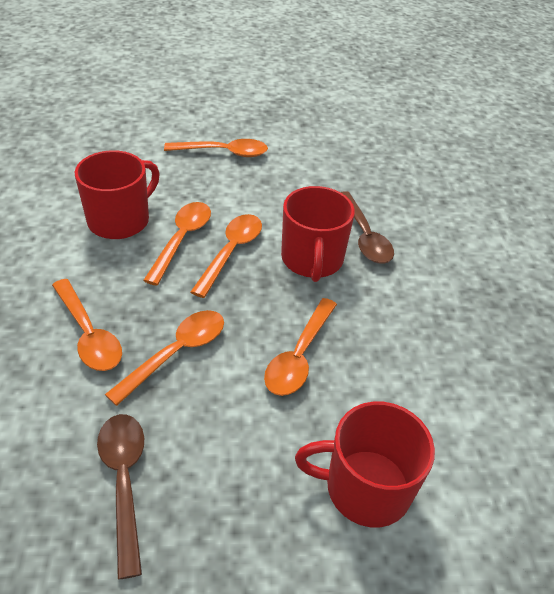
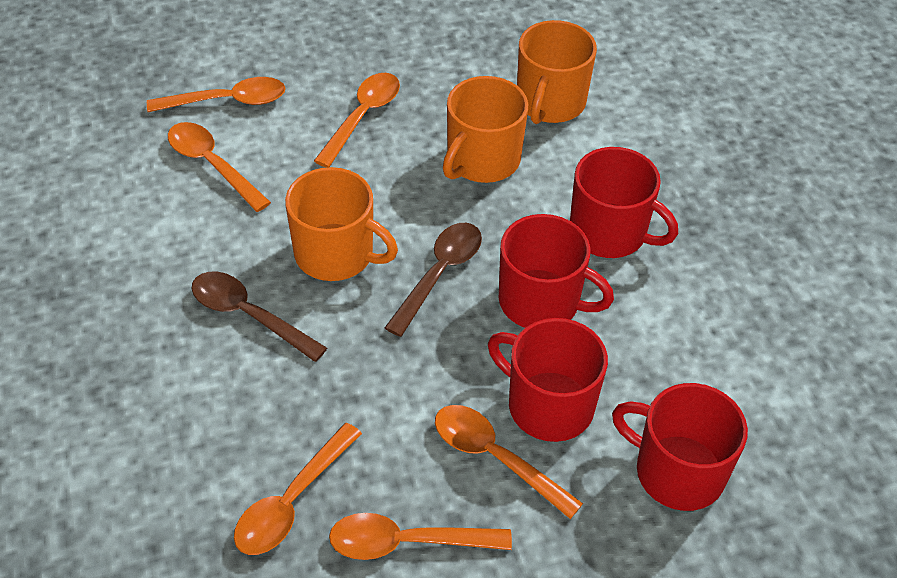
orange mug: 0 -> 3
red mug: 3 -> 4

